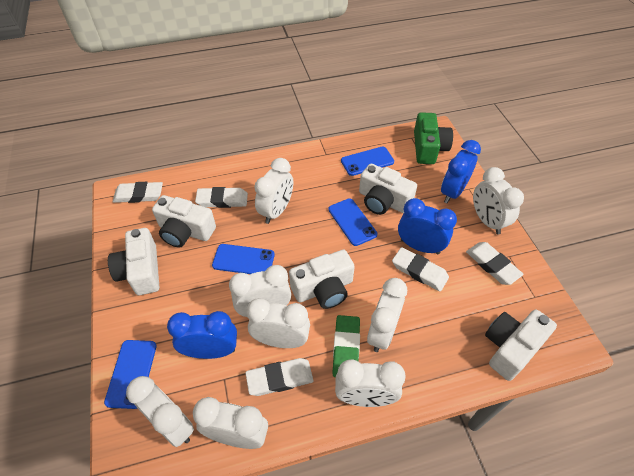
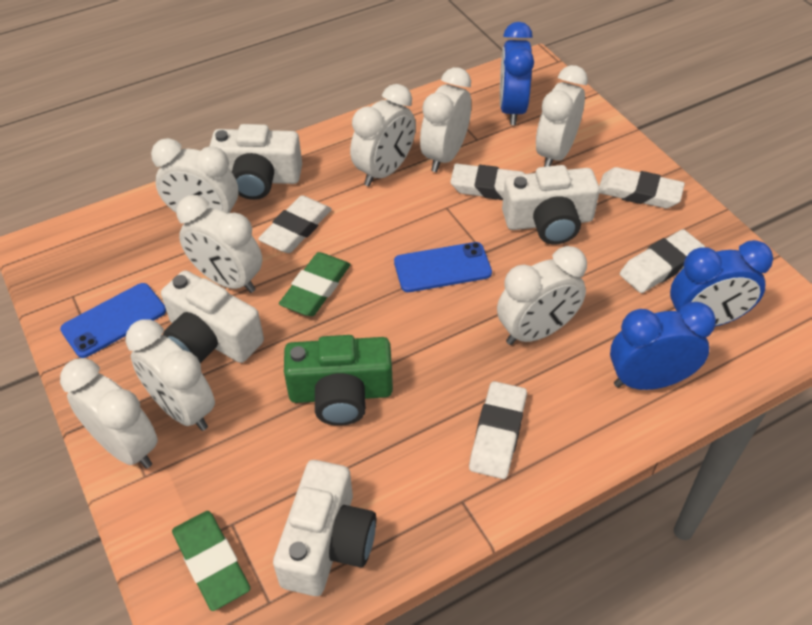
blue phone: 4 -> 2
green eraser: 1 -> 2
white camera: 5 -> 4

